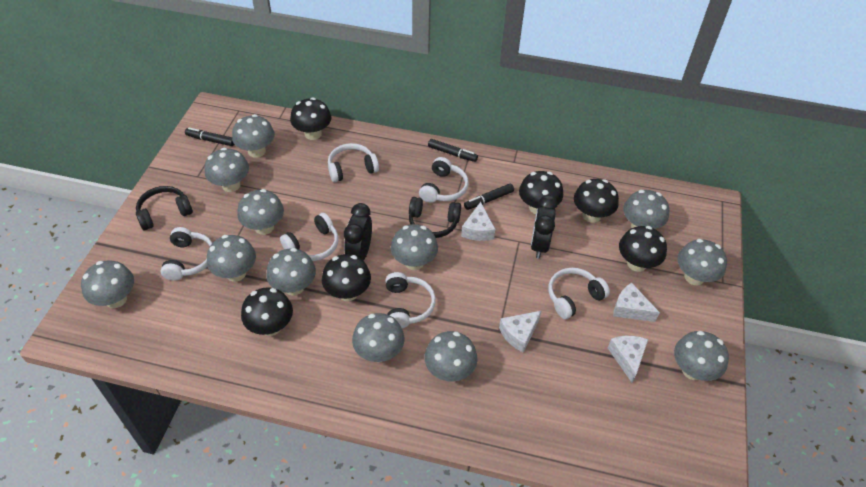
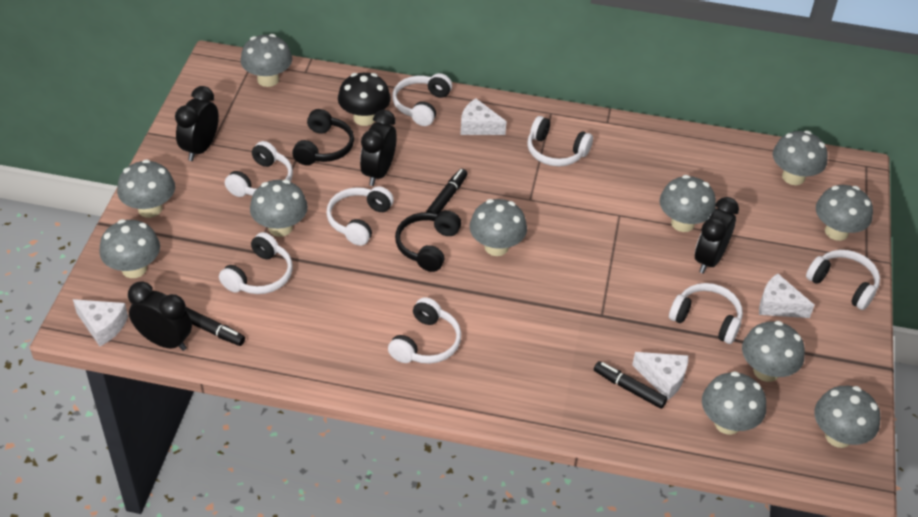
black clock: 2 -> 4
black mushroom: 6 -> 1
grey mushroom: 12 -> 11
white headphones: 6 -> 8

